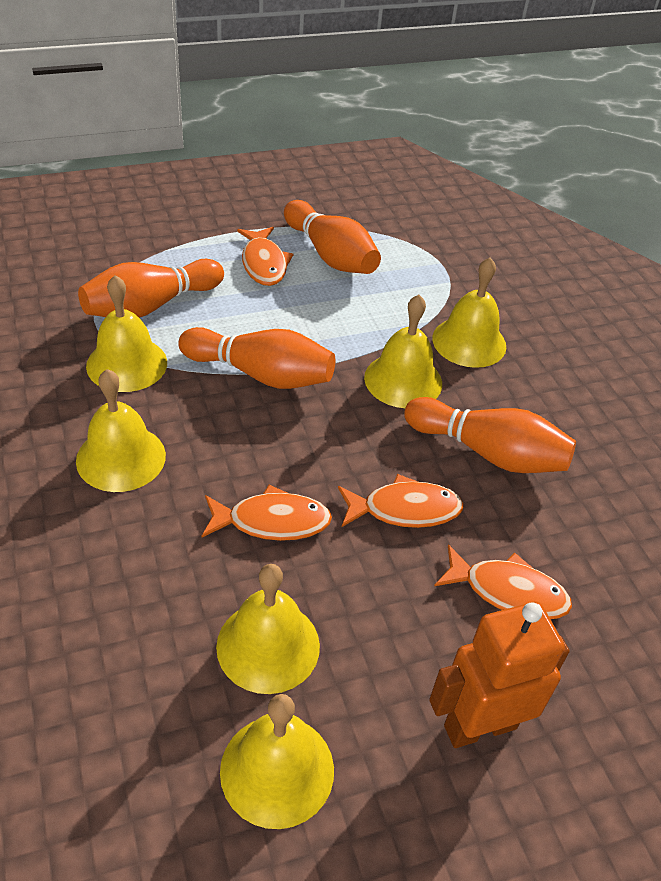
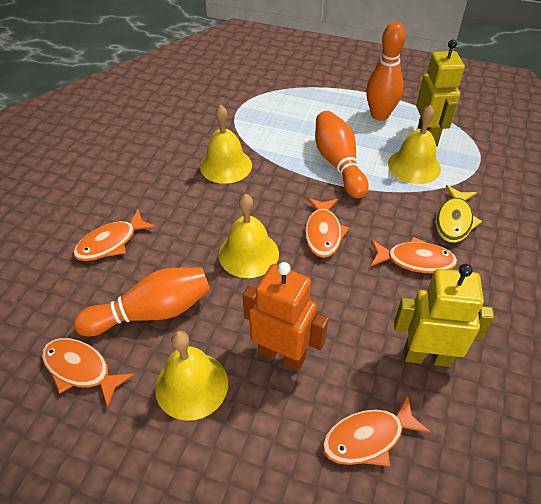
orange bowling pin: 4 -> 3
orange fish: 4 -> 5
yellow bell: 6 -> 4
yellow fish: 0 -> 1
yellow robot: 0 -> 2

